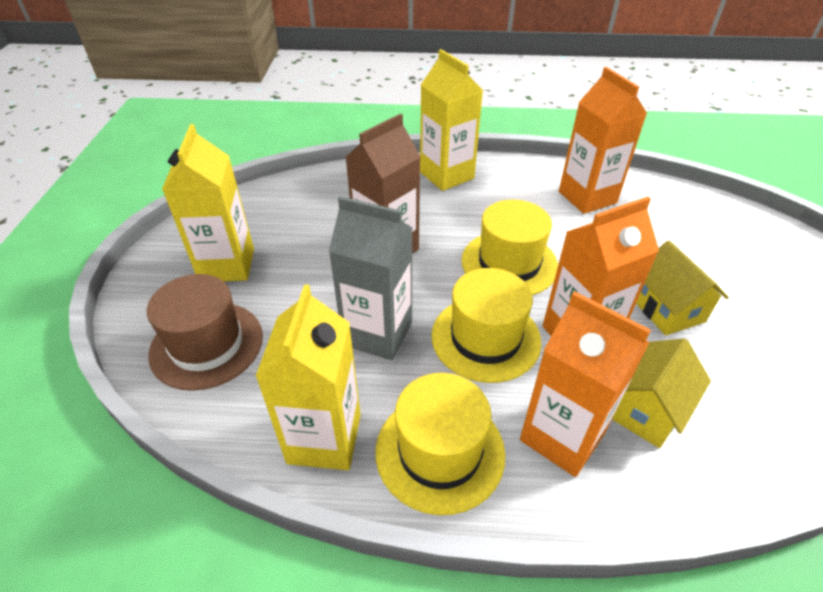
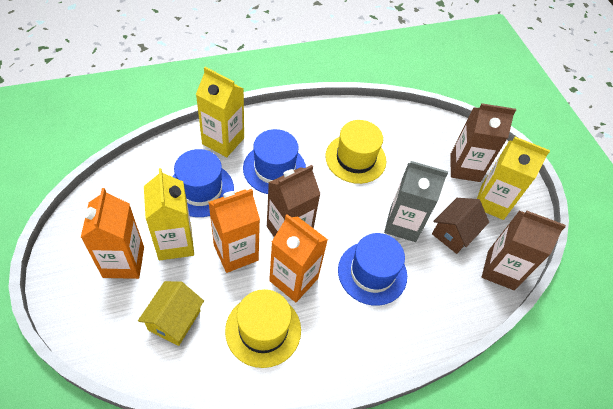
blue hat: 0 -> 3
brown carton: 1 -> 3
brown hat: 1 -> 0
brown house: 0 -> 1
yellow hat: 3 -> 2
yellow house: 2 -> 1

